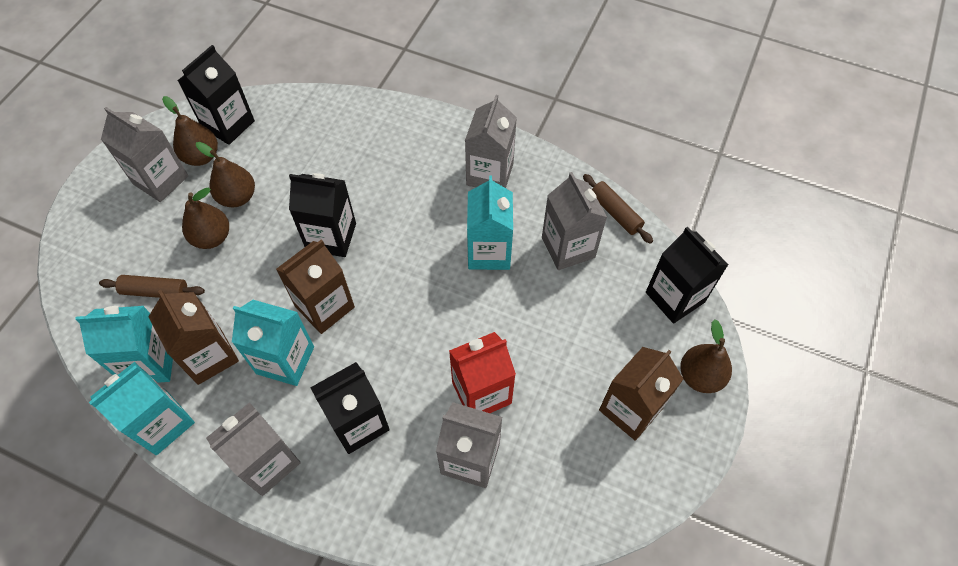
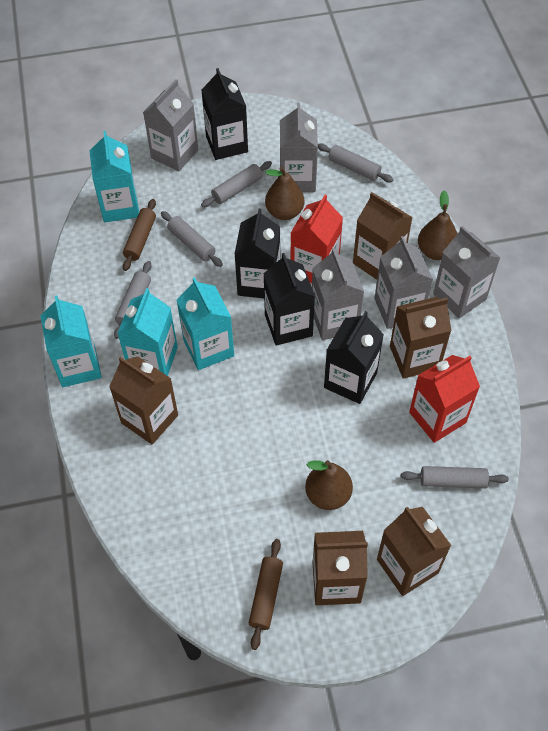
brown carton: 3 -> 5
brown pear: 4 -> 3
grey rolling pin: 0 -> 5
red carton: 1 -> 2

